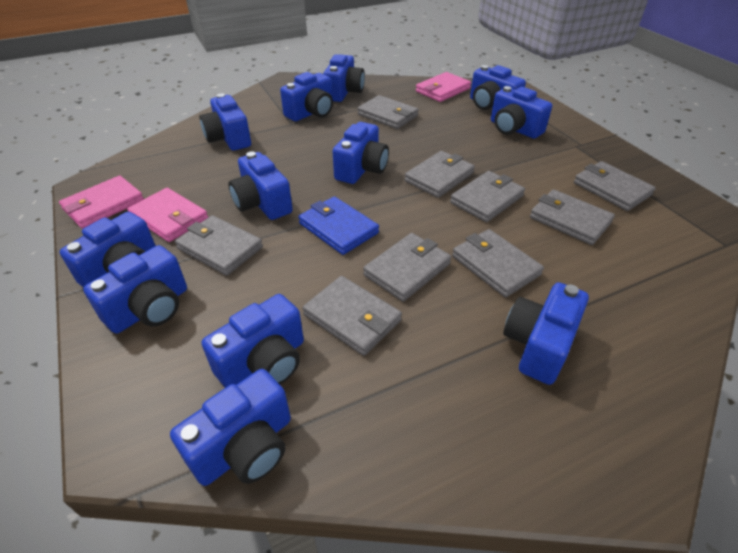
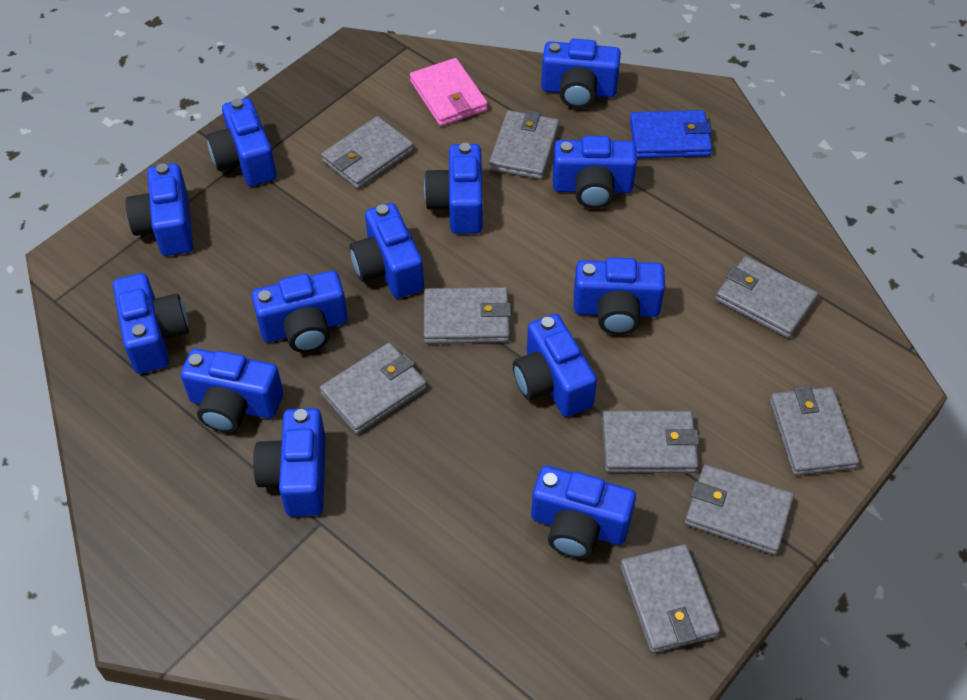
blue camera: 12 -> 13
pink wallet: 3 -> 1

